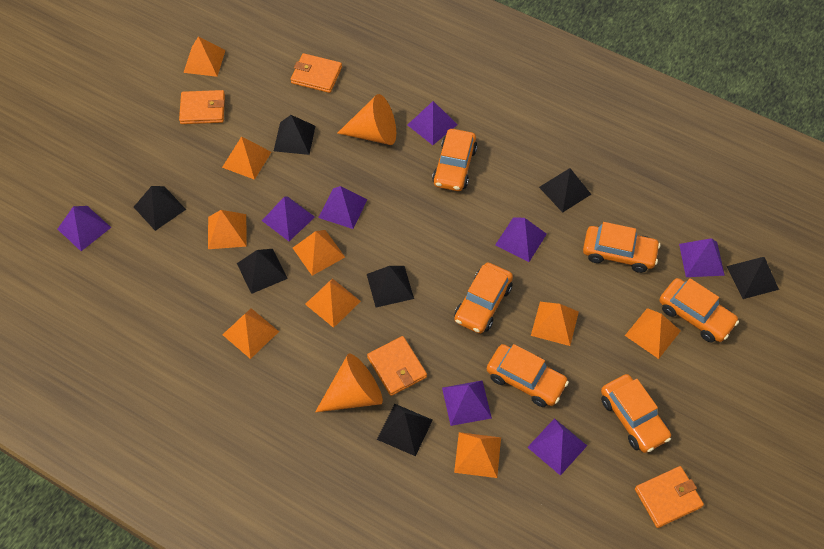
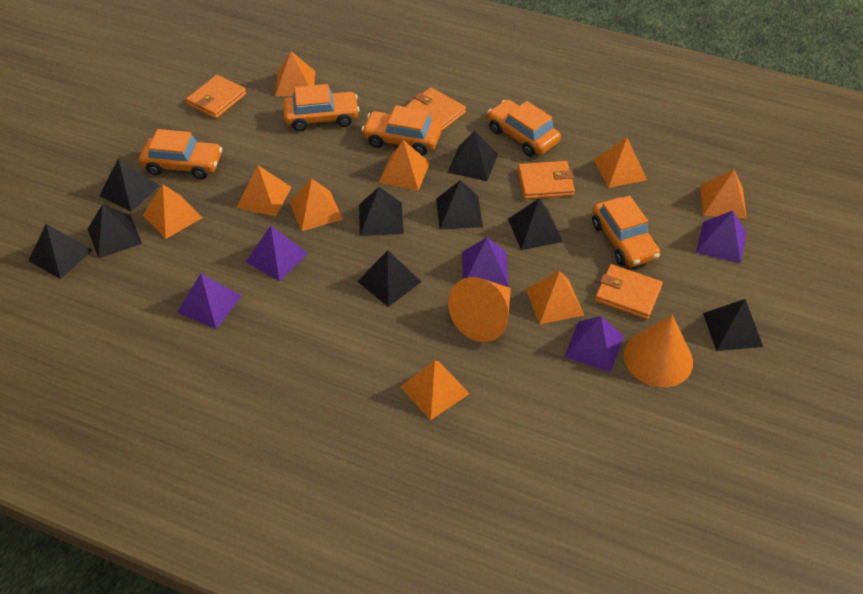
black pyramid: 7 -> 9
orange car: 6 -> 5
purple pyramid: 8 -> 5

